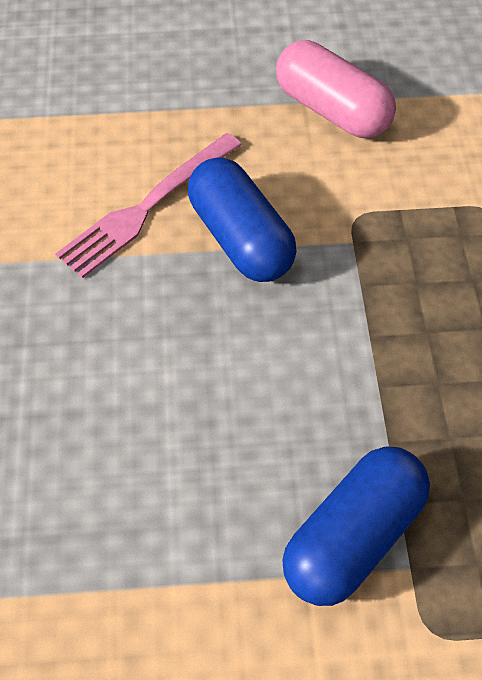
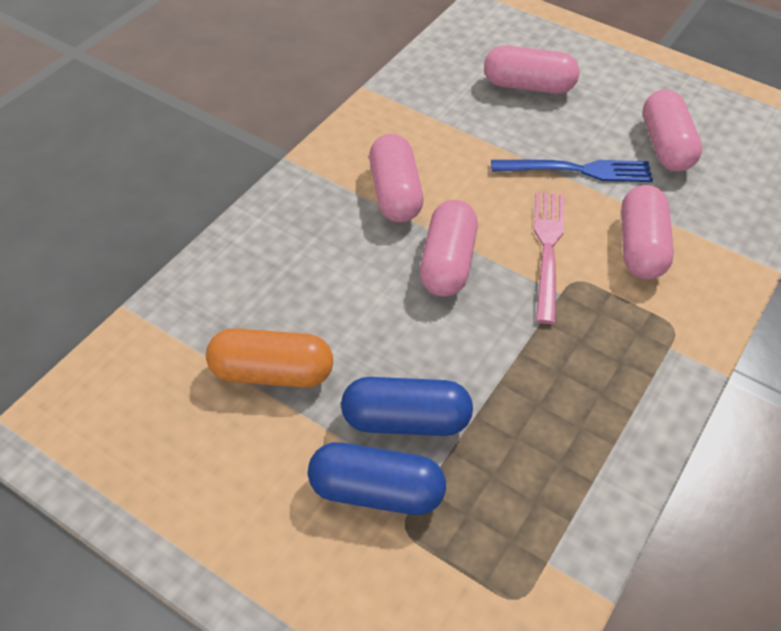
blue fork: 0 -> 1
orange capsule: 0 -> 1
pink capsule: 1 -> 5

